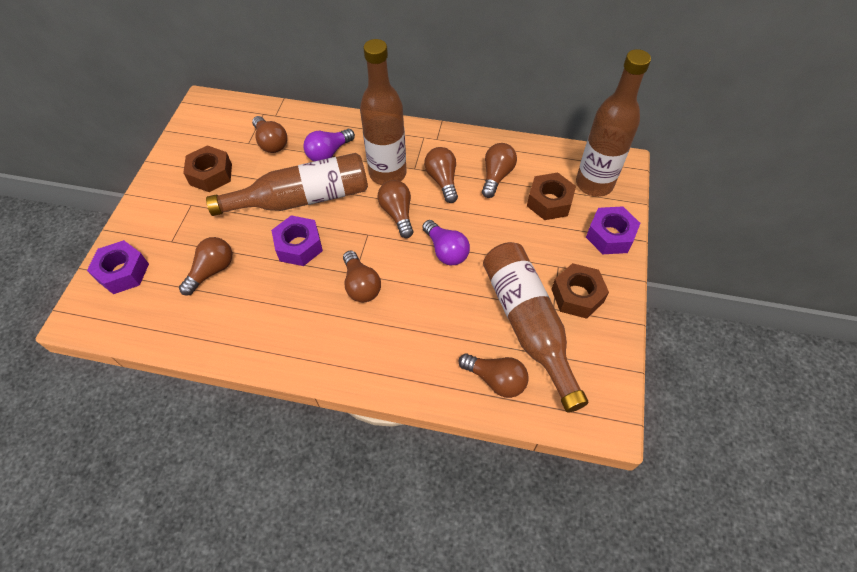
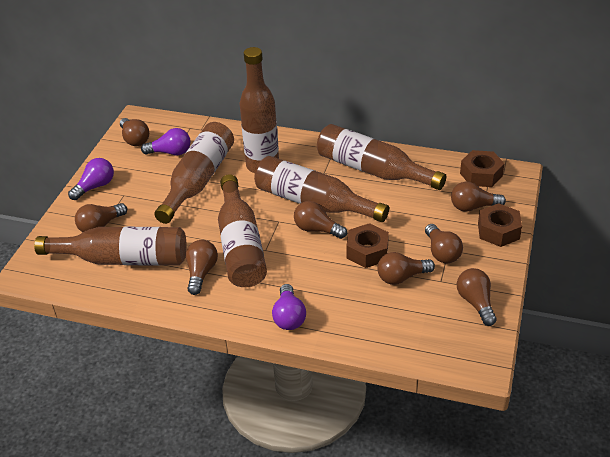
brown bottle: 4 -> 6
brown light bulb: 7 -> 8
purple light bulb: 2 -> 3
purple nut: 3 -> 0

